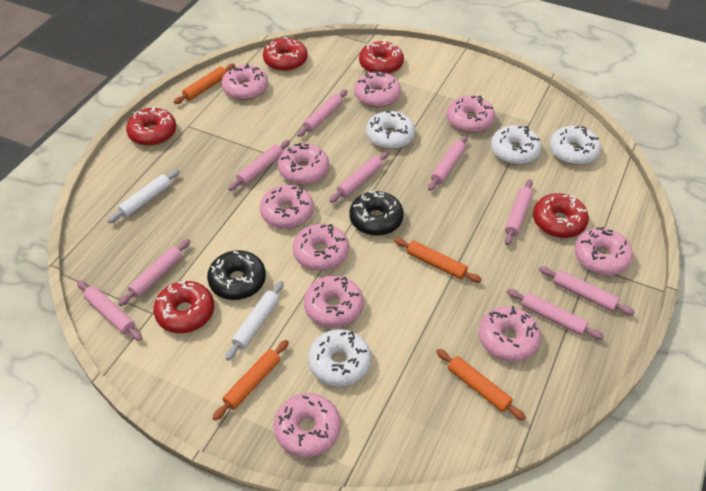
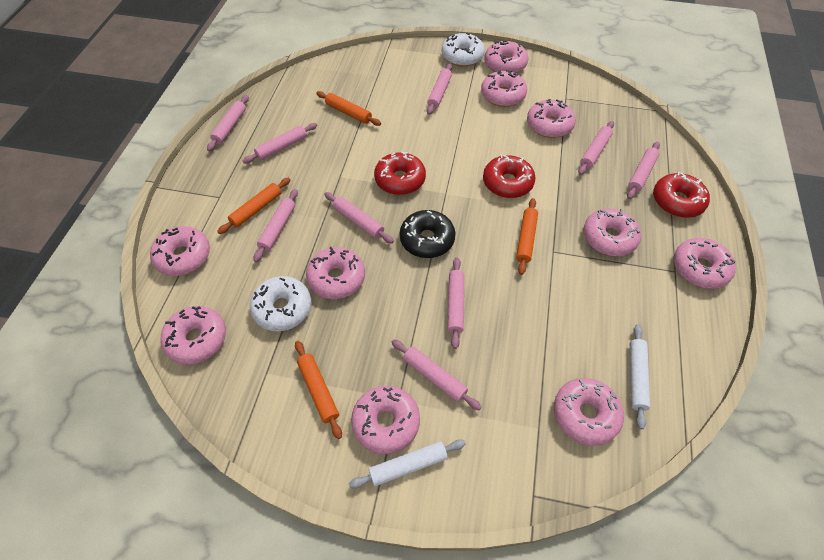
black donut: 2 -> 1
red donut: 5 -> 3
white donut: 4 -> 2

